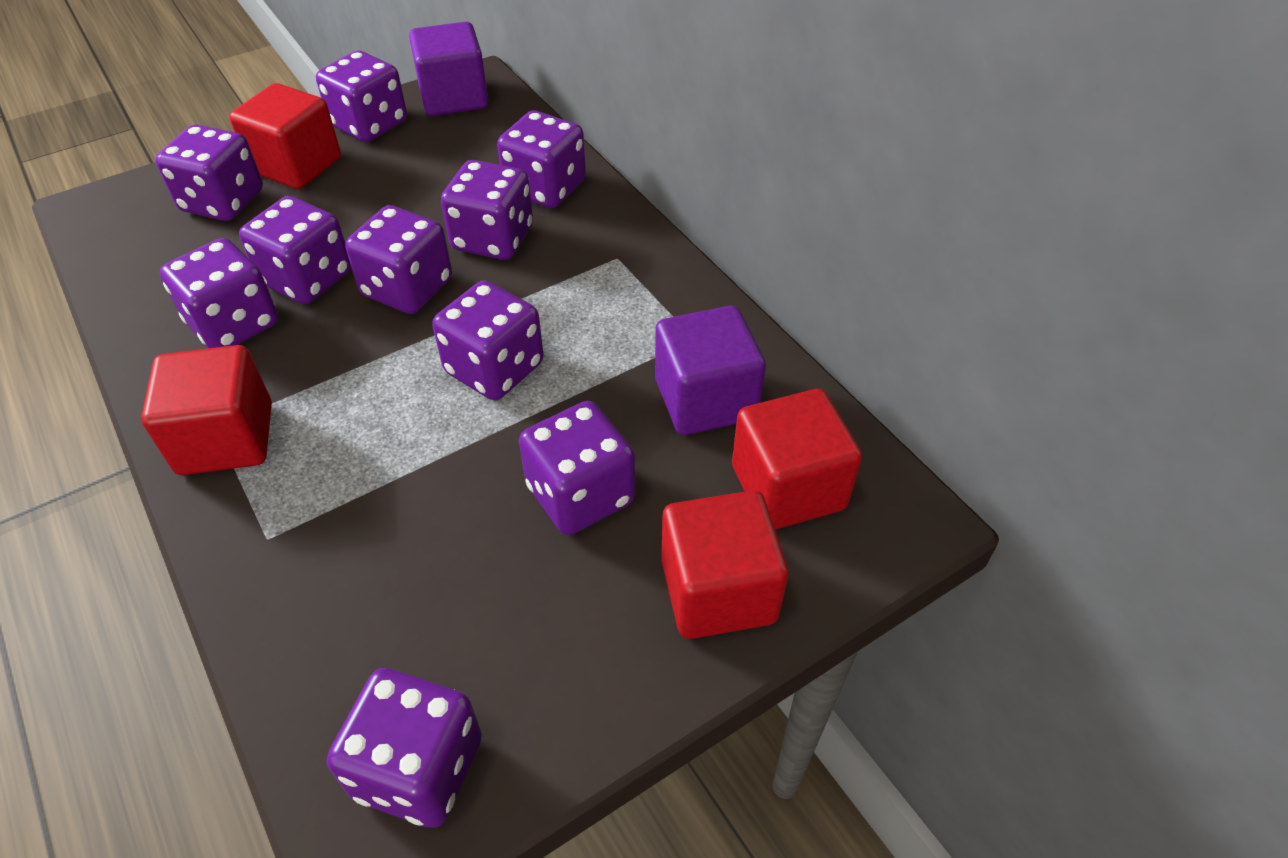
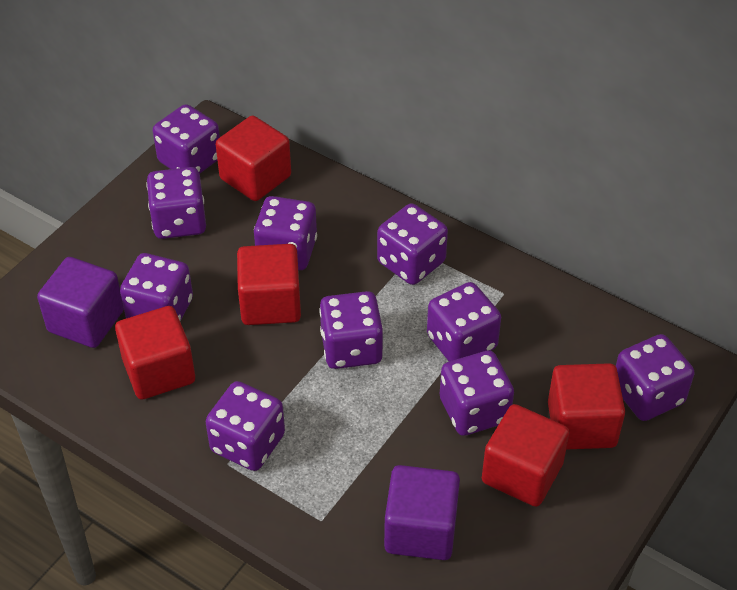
red cube: 4 -> 5

